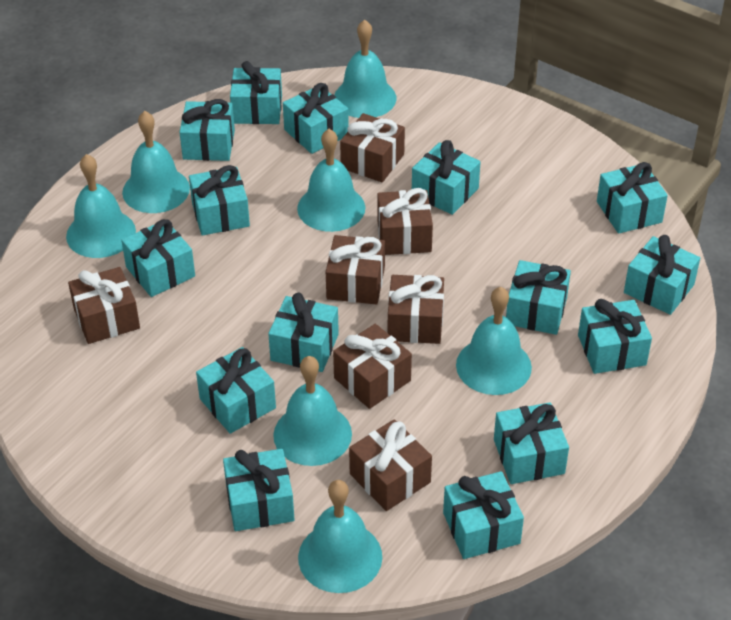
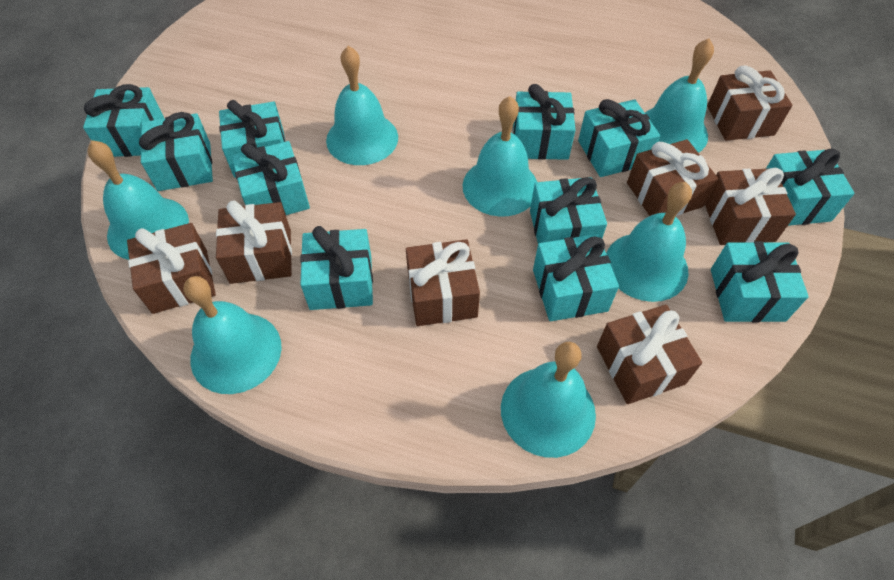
turquoise gift: 15 -> 11

